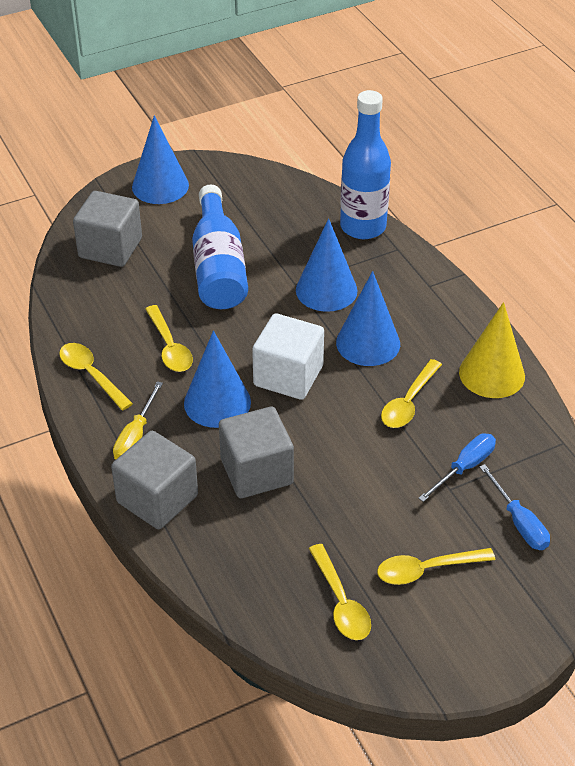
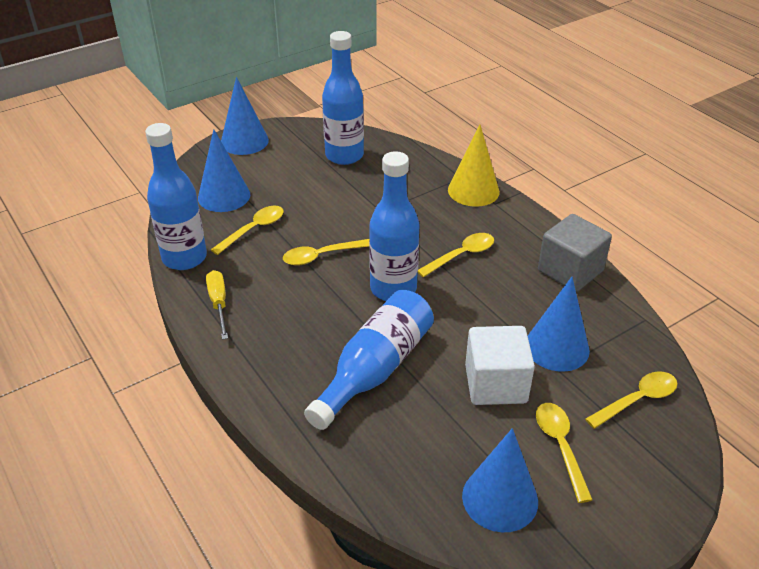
blue bottle: 2 -> 4
blue screwdriver: 2 -> 0
grey cube: 3 -> 1

